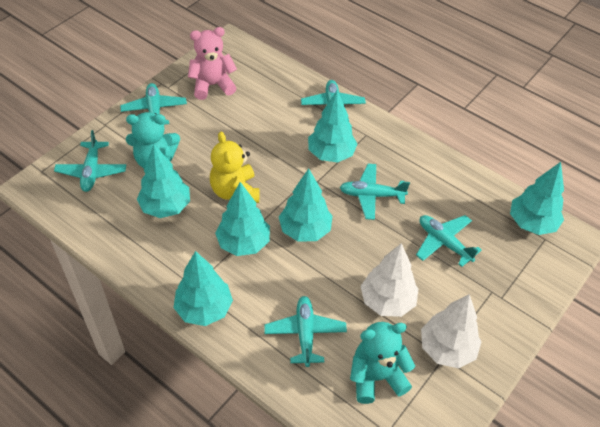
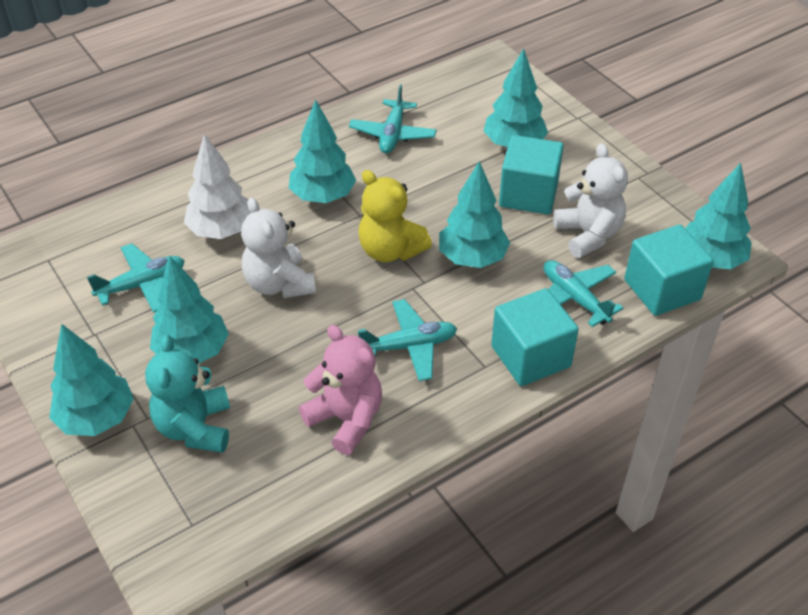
turquoise cube: 0 -> 3
turquoise plane: 6 -> 4
turquoise teddy bear: 2 -> 1
white teddy bear: 0 -> 2
white tree: 2 -> 1

